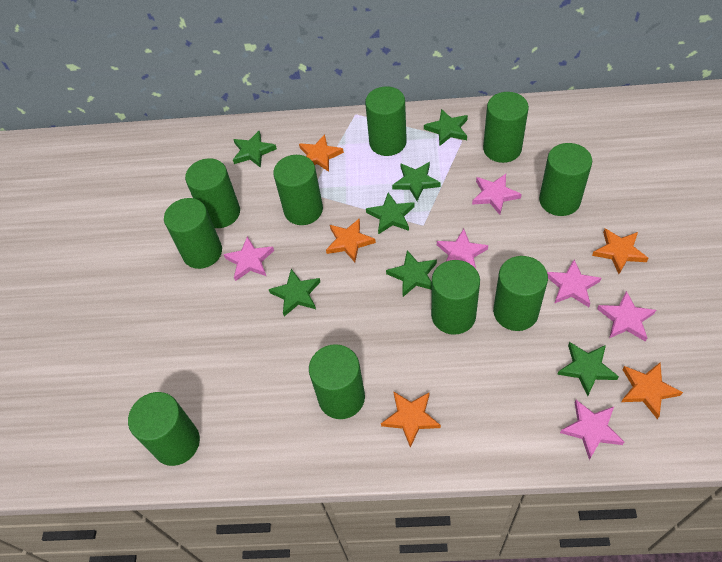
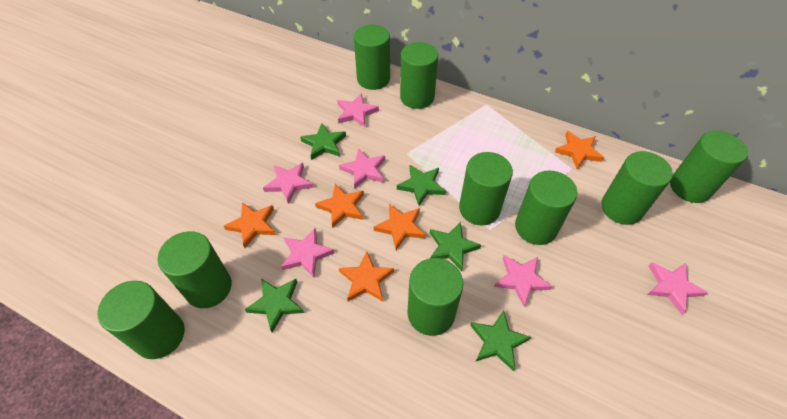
green cylinder: 10 -> 9
green star: 7 -> 5

